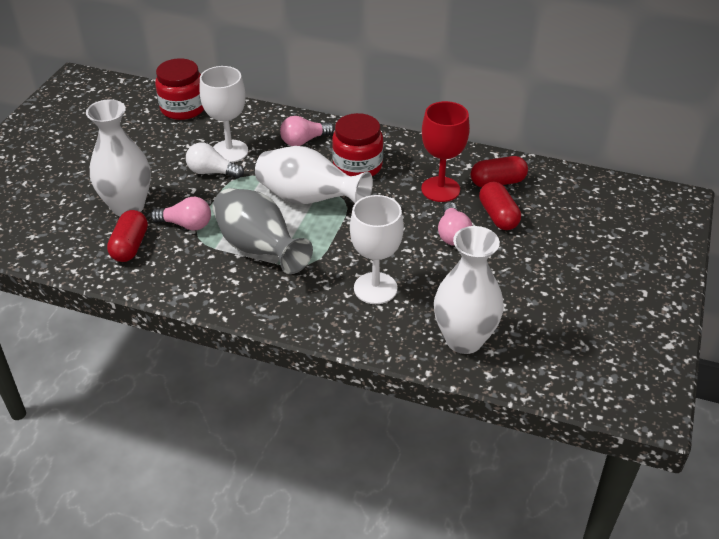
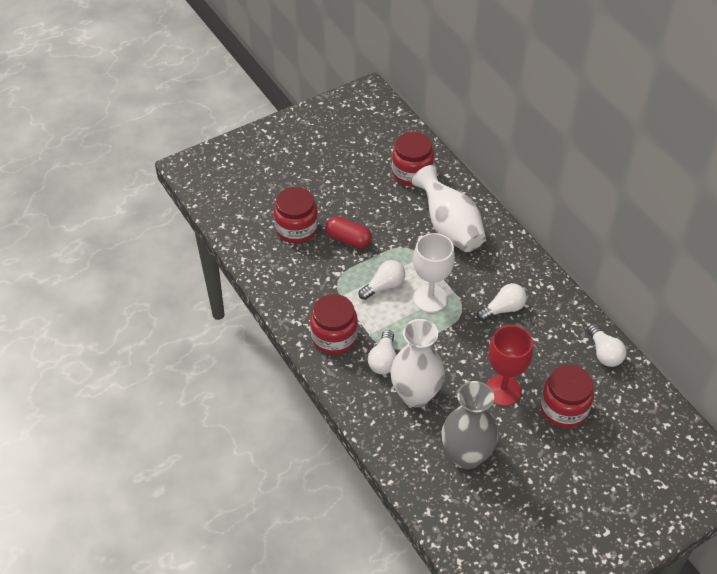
pink light bulb: 3 -> 0
red capsule: 3 -> 1
red jar: 2 -> 4
white goblet: 2 -> 1
white light bulb: 1 -> 4
white vase: 3 -> 2

